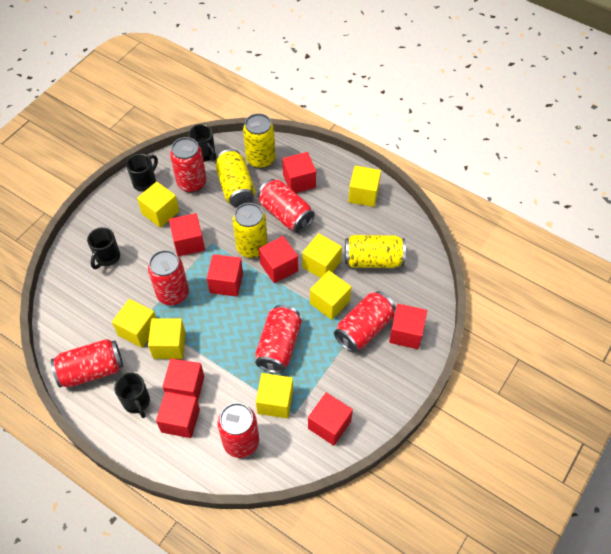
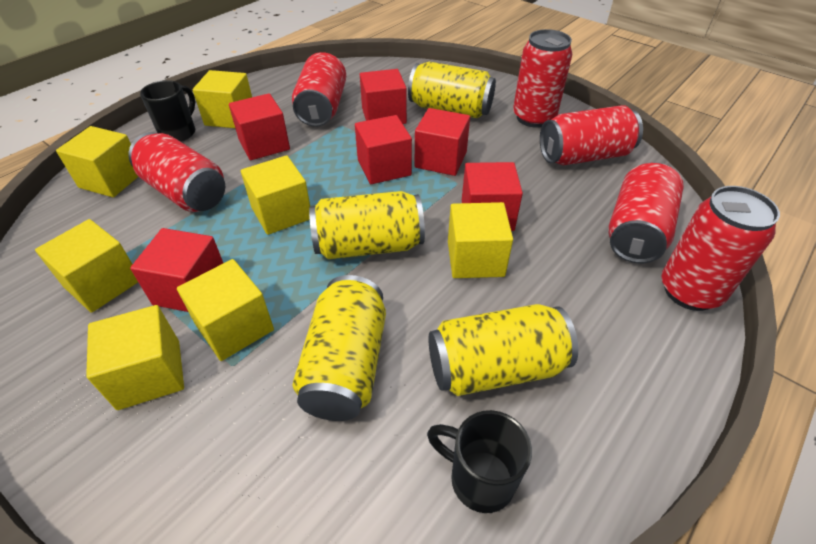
black mug: 4 -> 2
red can: 7 -> 6
red cube: 8 -> 6

